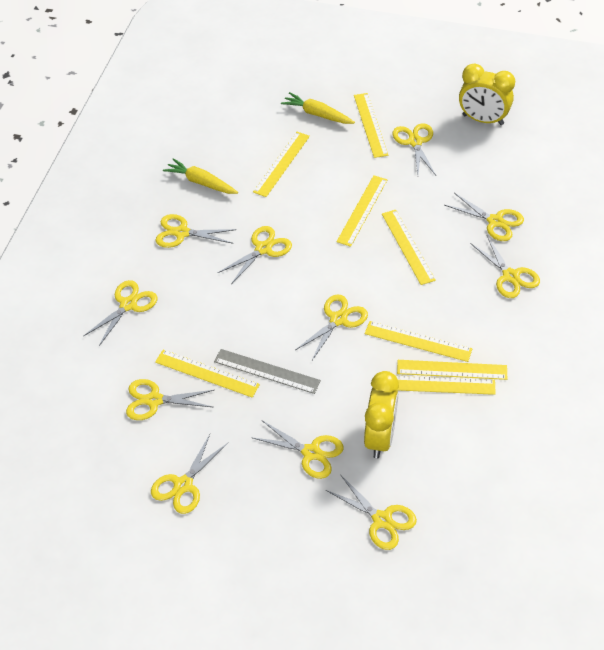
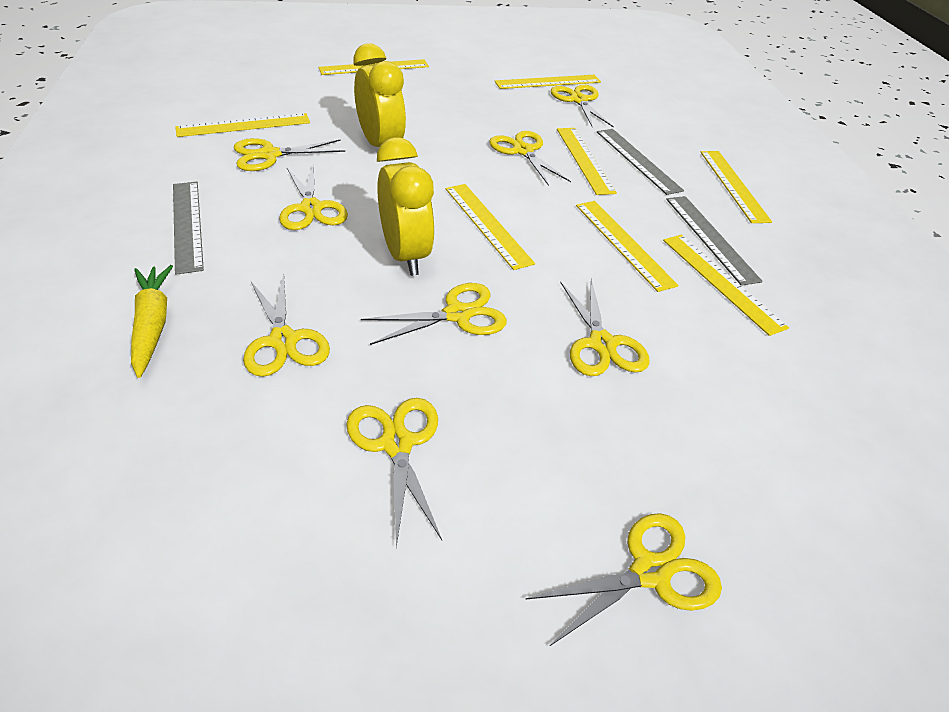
grey ruler: 1 -> 3
yellow carrot: 2 -> 1
yellow scissors: 11 -> 9

